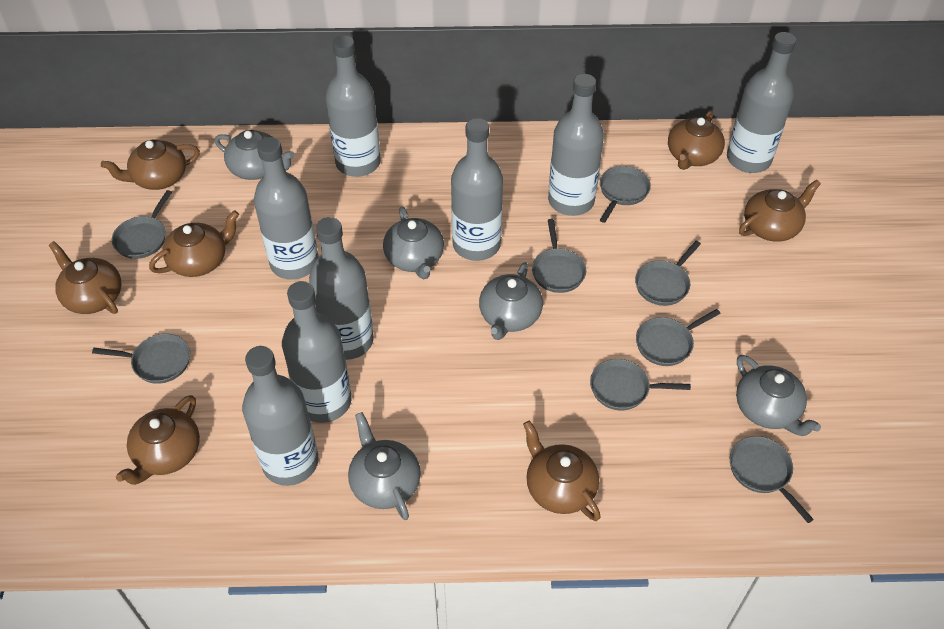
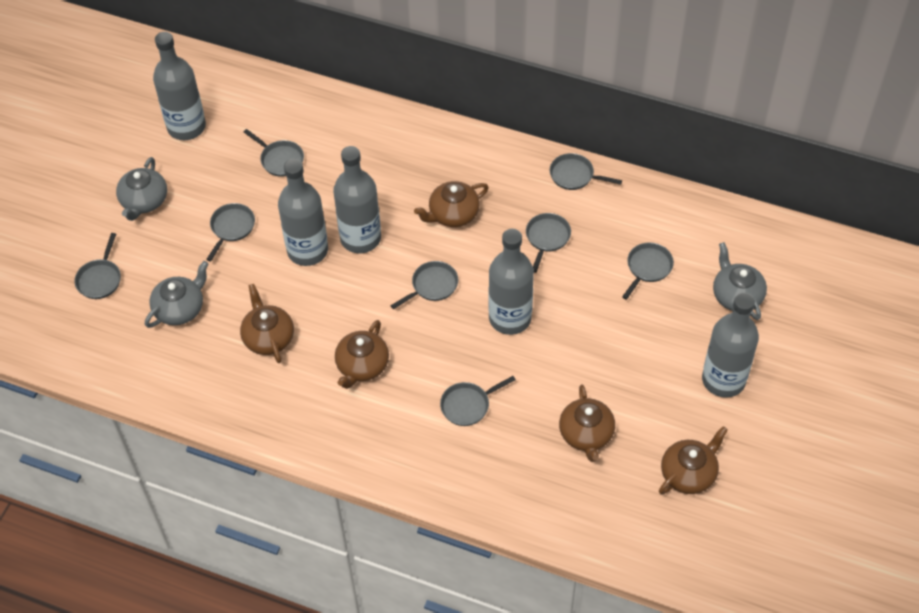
brown teapot: 7 -> 5
grey bottle: 8 -> 5
grey teapot: 5 -> 3

